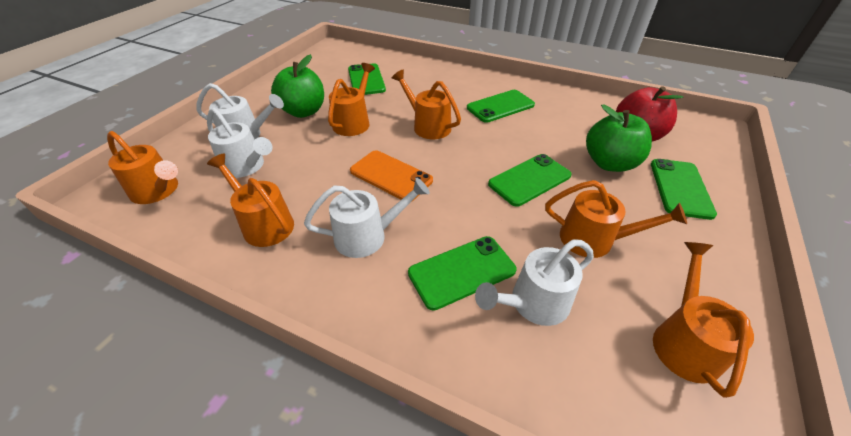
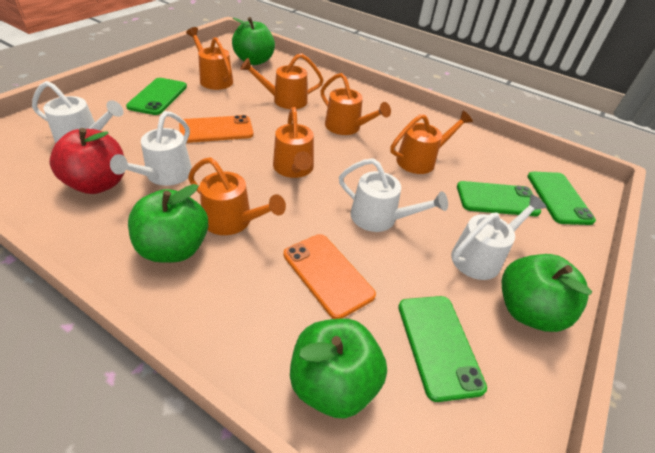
green apple: 2 -> 4
green phone: 5 -> 4
orange phone: 1 -> 2

